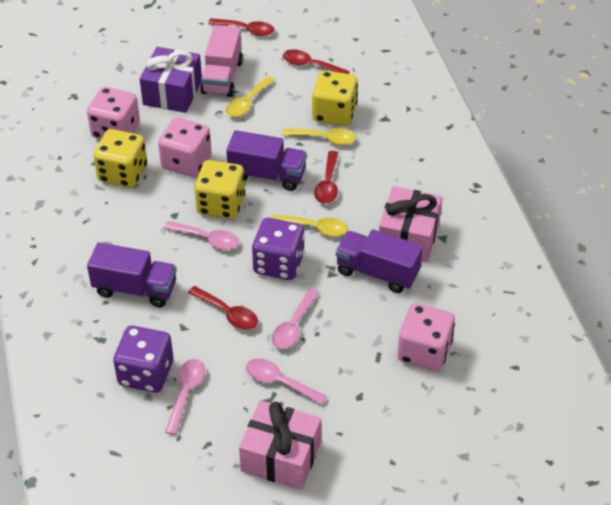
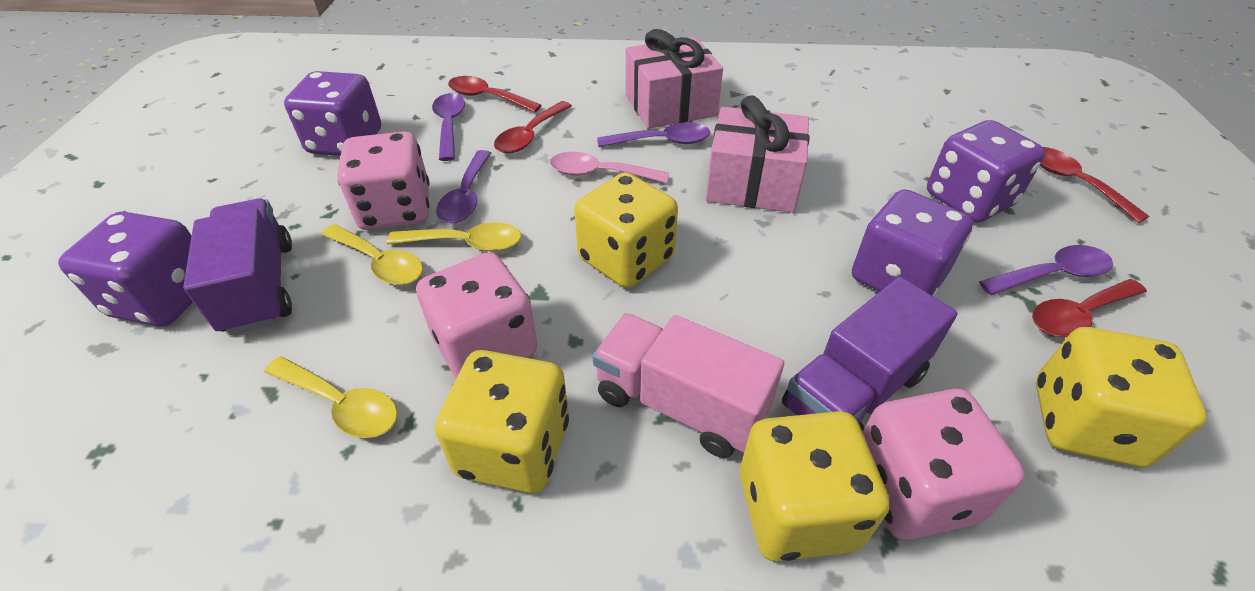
pink spoon: 4 -> 1
purple dice: 2 -> 4
purple gift: 1 -> 0
purple spoon: 0 -> 4
purple truck: 3 -> 2
yellow dice: 3 -> 4

